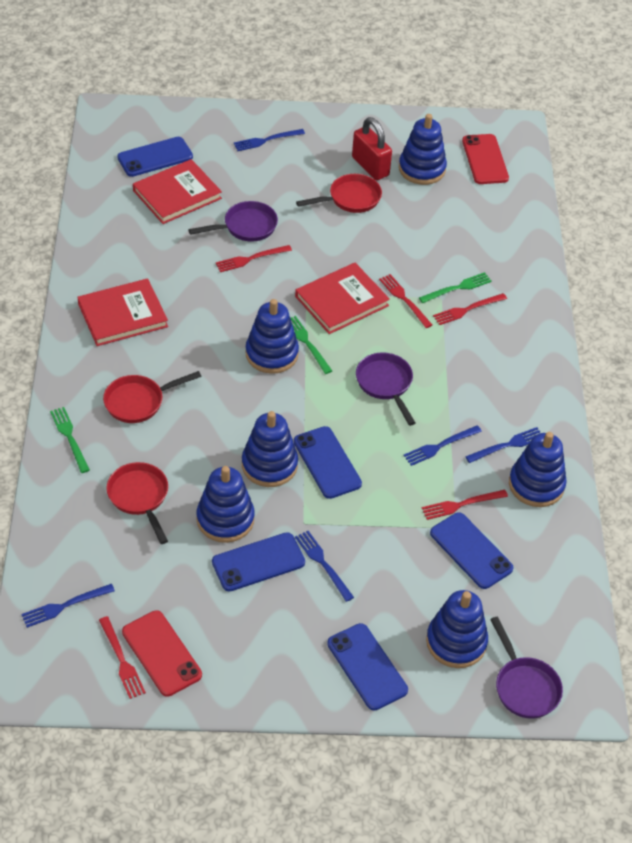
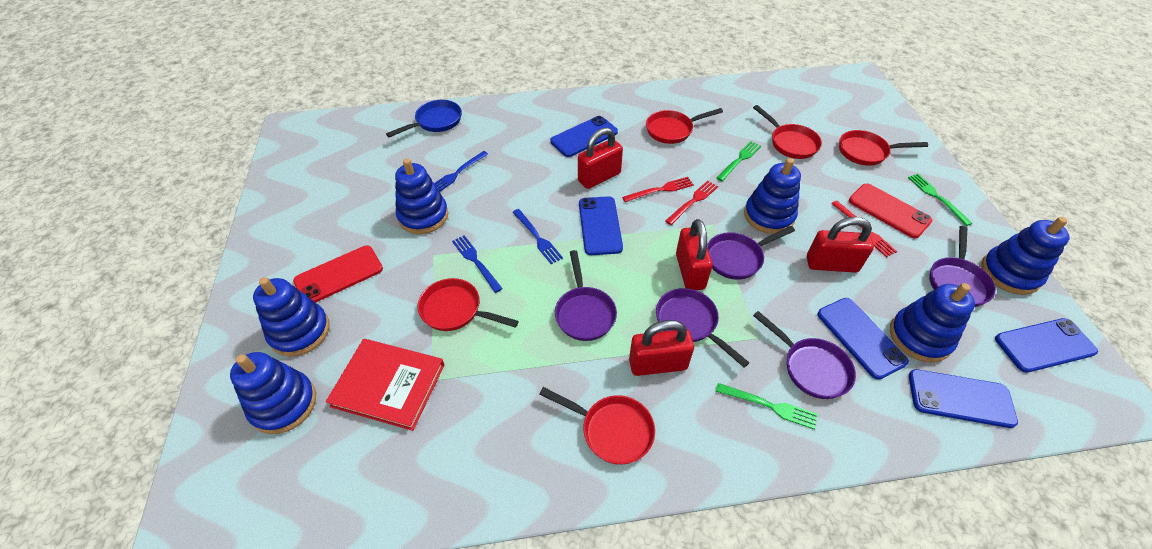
blue fork: 5 -> 3
blue pan: 0 -> 1
purple pan: 3 -> 5
red book: 3 -> 1
red fork: 5 -> 3
red padlock: 1 -> 4
red pan: 3 -> 5

